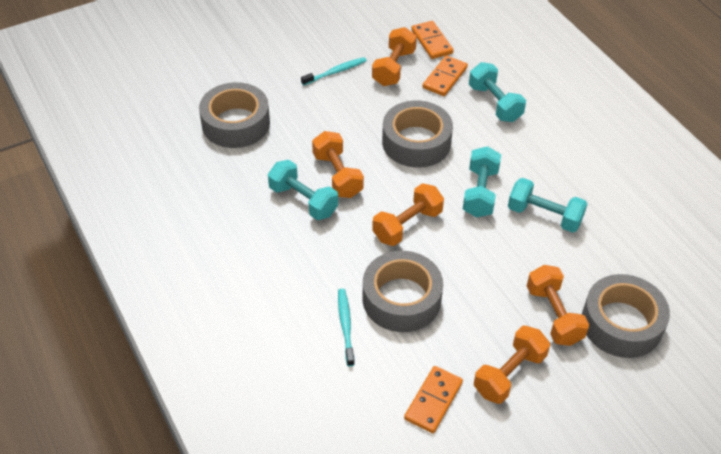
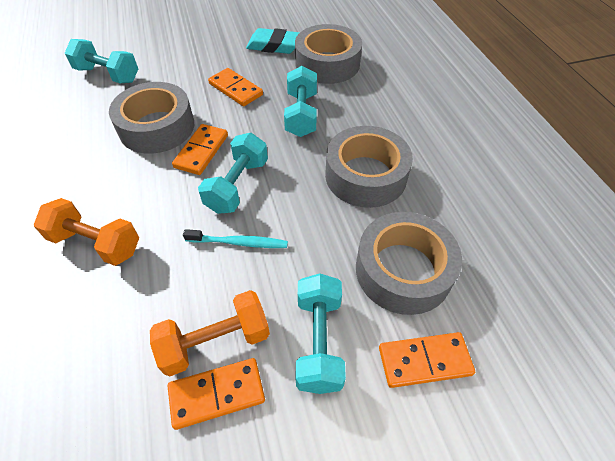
orange domino: 3 -> 4
orange dumbbell: 5 -> 2
turquoise eraser: 0 -> 1
turquoise toothbrush: 2 -> 1

